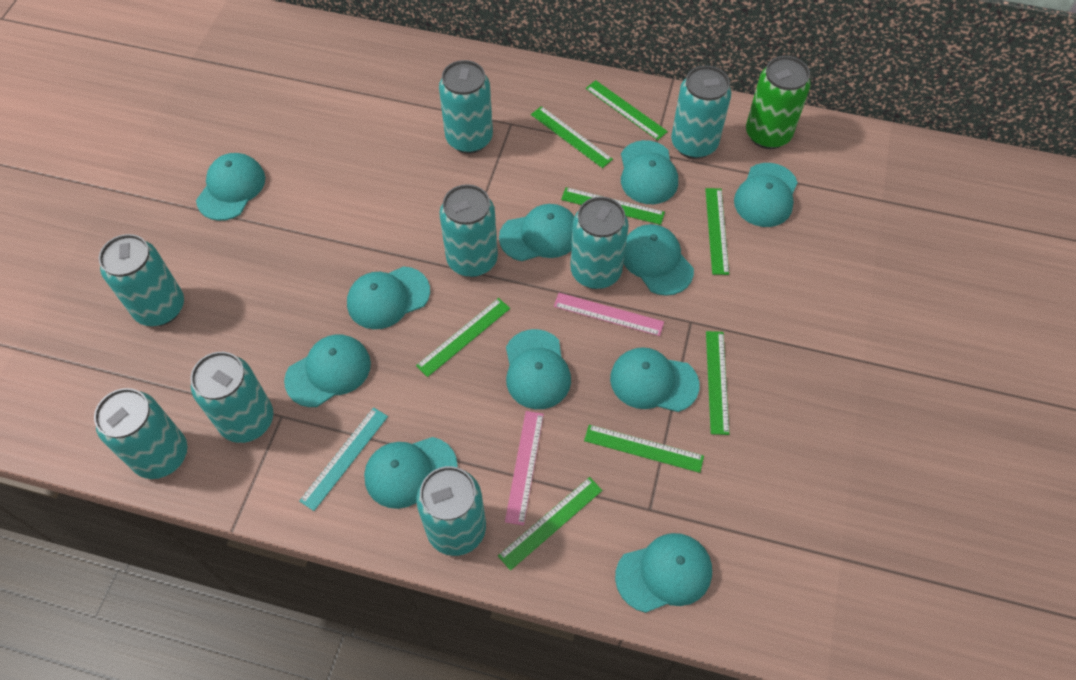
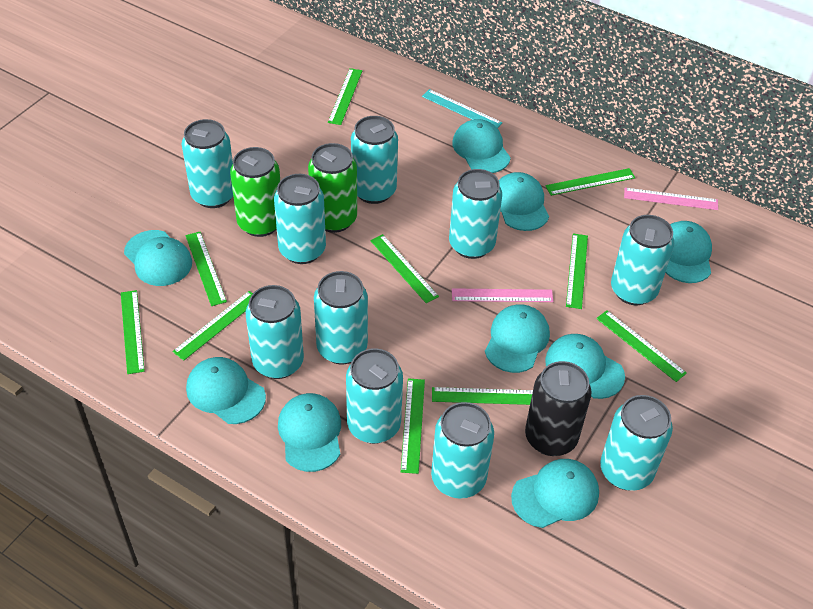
black can: 0 -> 1
green can: 1 -> 2
green ruler: 8 -> 10
turquoise can: 8 -> 10
turquoise cap: 11 -> 9

